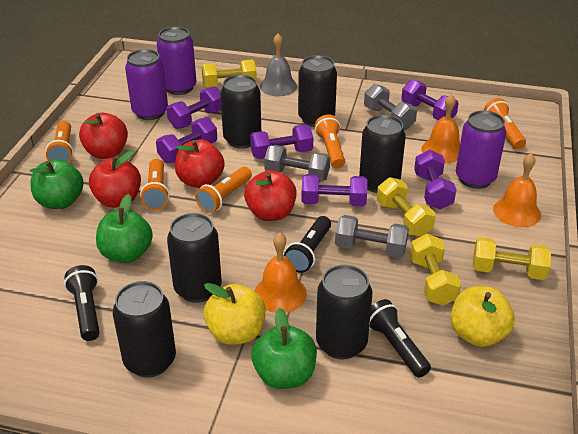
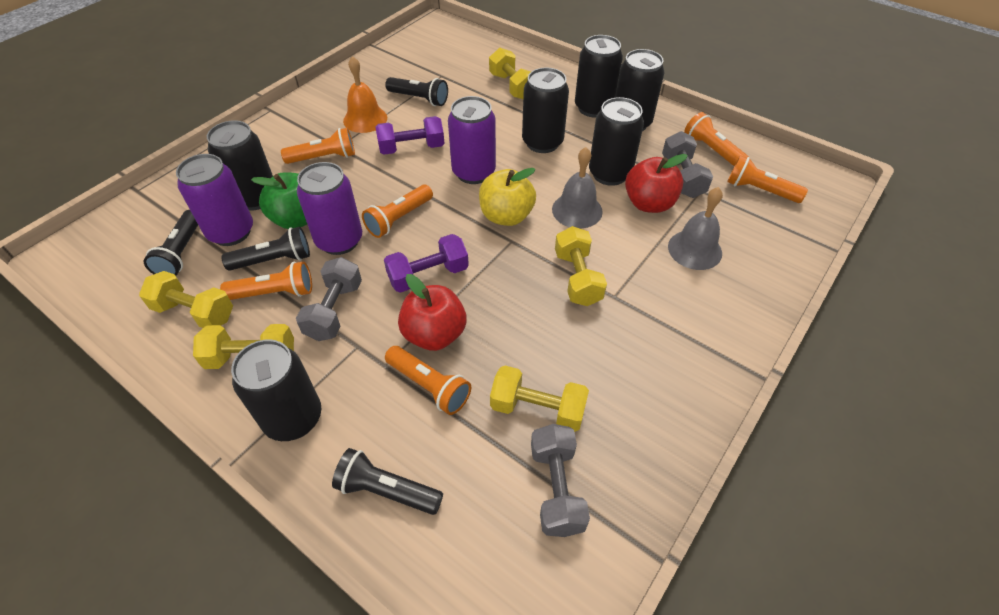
black flashlight: 3 -> 4
green apple: 3 -> 1
grey bell: 1 -> 2
orange bell: 3 -> 1
orange flashlight: 5 -> 6
purple dumbbell: 6 -> 2
red apple: 4 -> 2
yellow apple: 2 -> 1
yellow dumbbell: 4 -> 5

